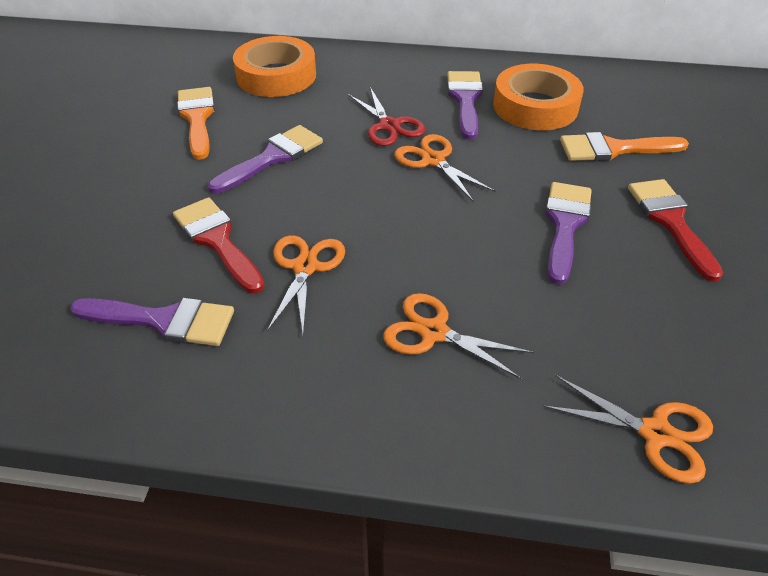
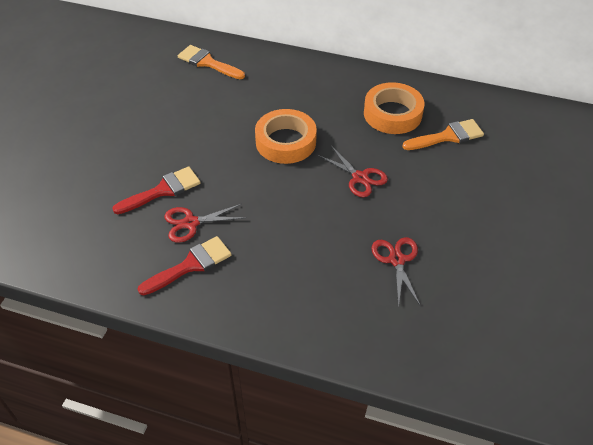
orange scissors: 4 -> 0
purple brush: 4 -> 0
red scissors: 1 -> 3

